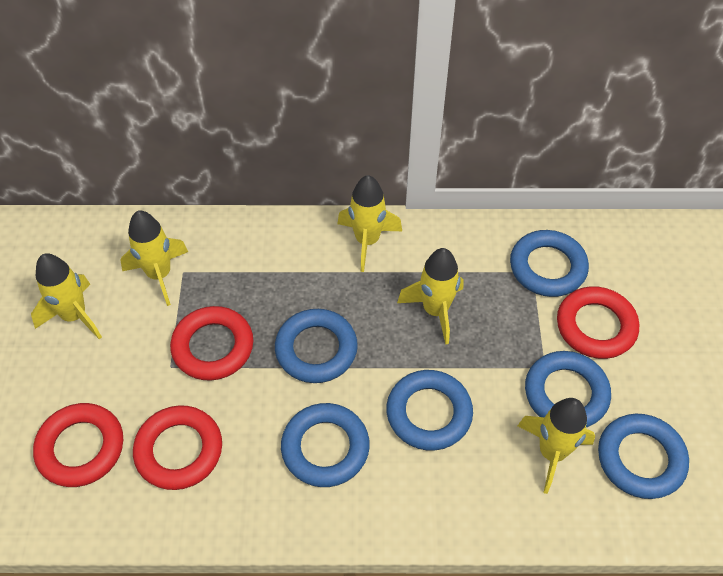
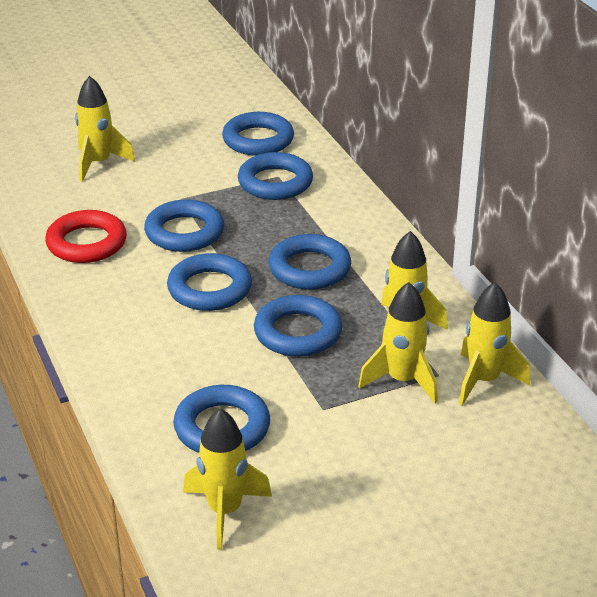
blue ring: 6 -> 7
red ring: 4 -> 1

